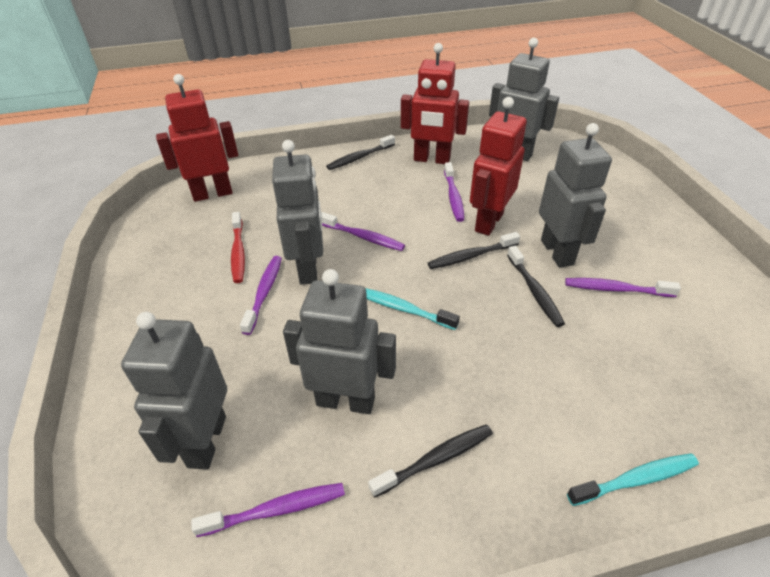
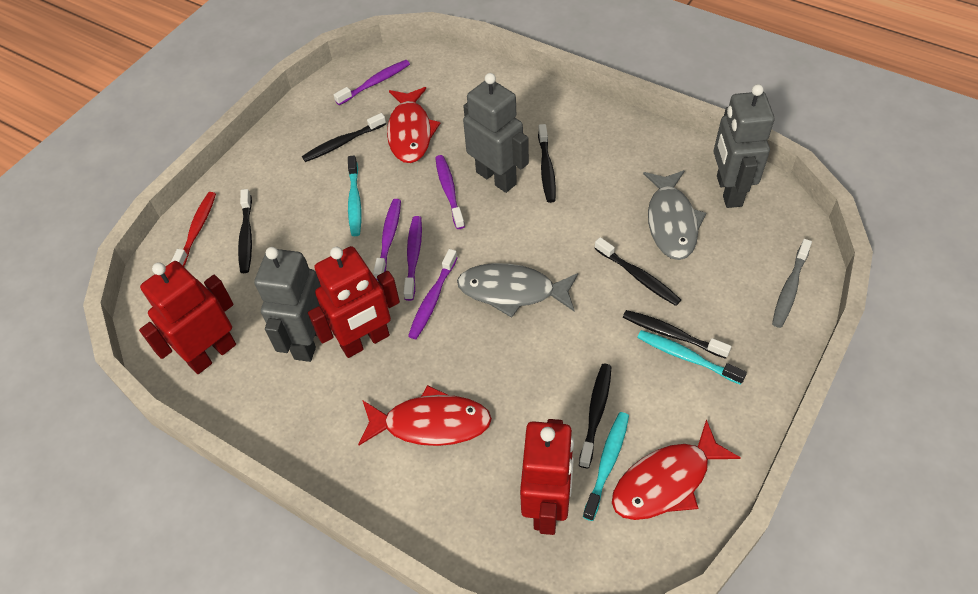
black toothbrush: 4 -> 6
grey fish: 0 -> 2
grey robot: 5 -> 3
grey toothbrush: 0 -> 1
red fish: 0 -> 3
turquoise toothbrush: 2 -> 3

